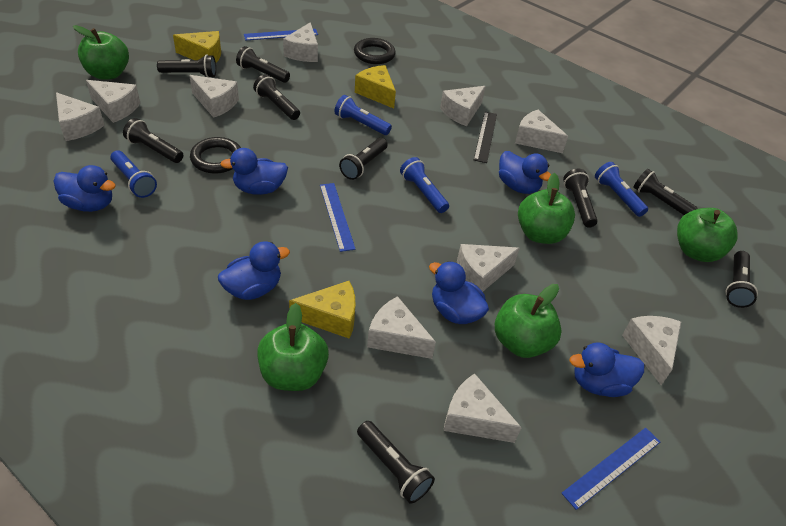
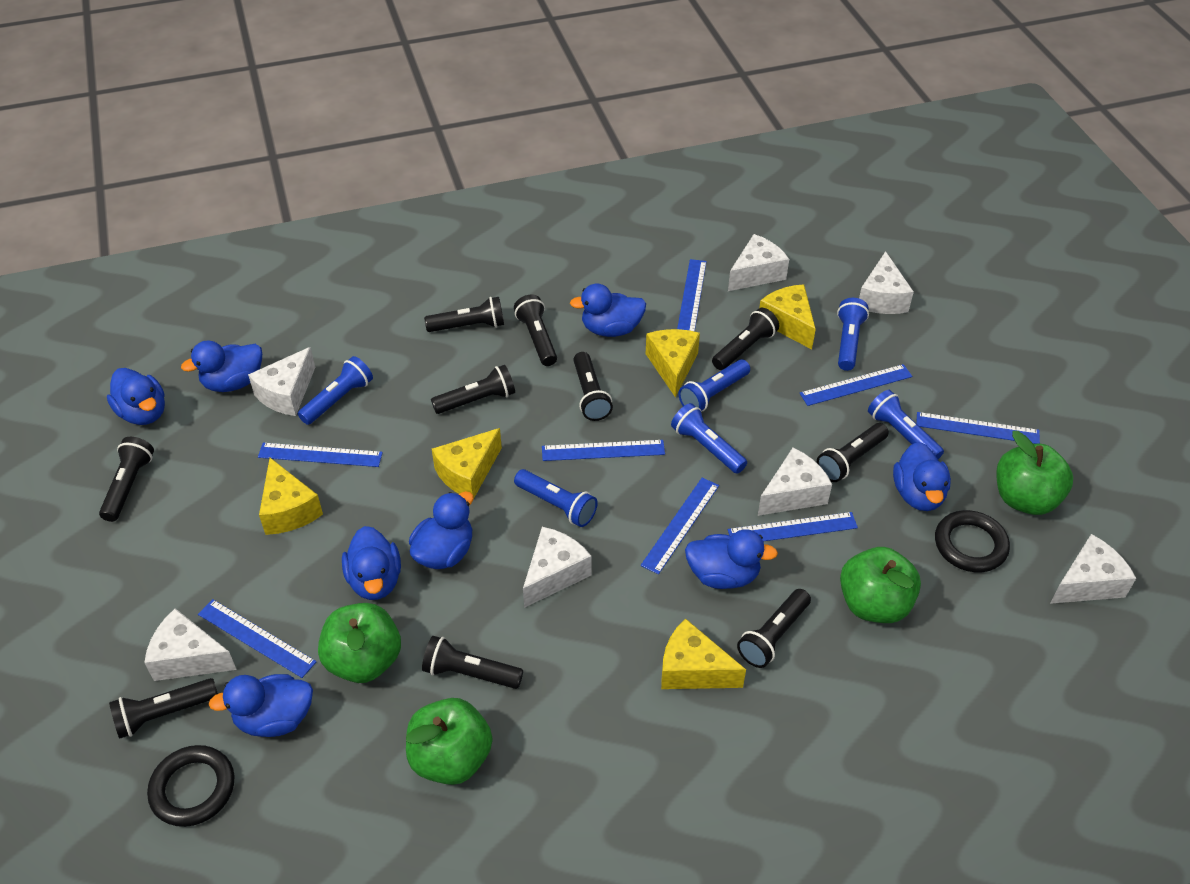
black flashlight: 9 -> 10
black ruler: 1 -> 0
blue duck: 6 -> 8
blue flashlight: 4 -> 6
blue ruler: 3 -> 8
green apple: 5 -> 4
white cheese: 10 -> 7
yellow cheese: 3 -> 5

